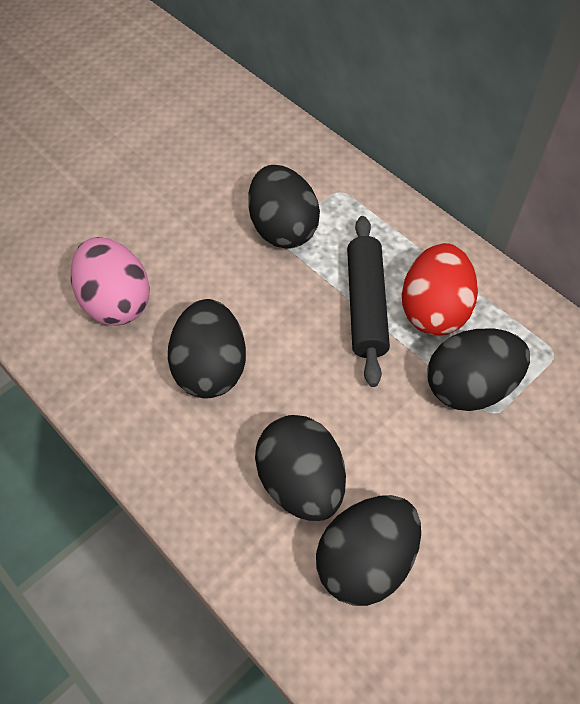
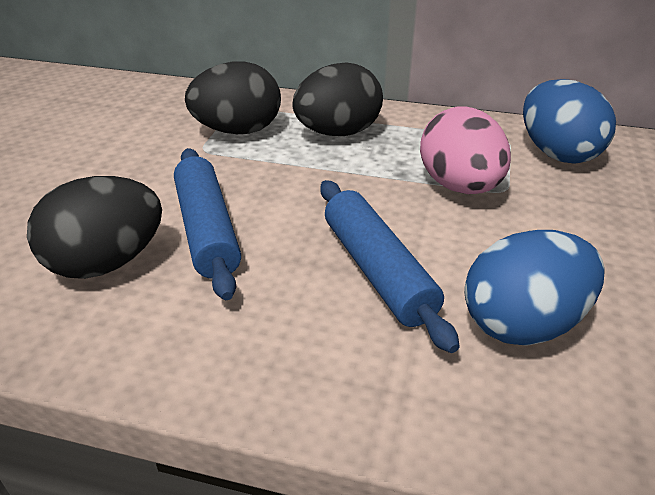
black egg: 5 -> 3
black rolling pin: 1 -> 0
blue egg: 0 -> 2
blue rolling pin: 0 -> 2
red egg: 1 -> 0

